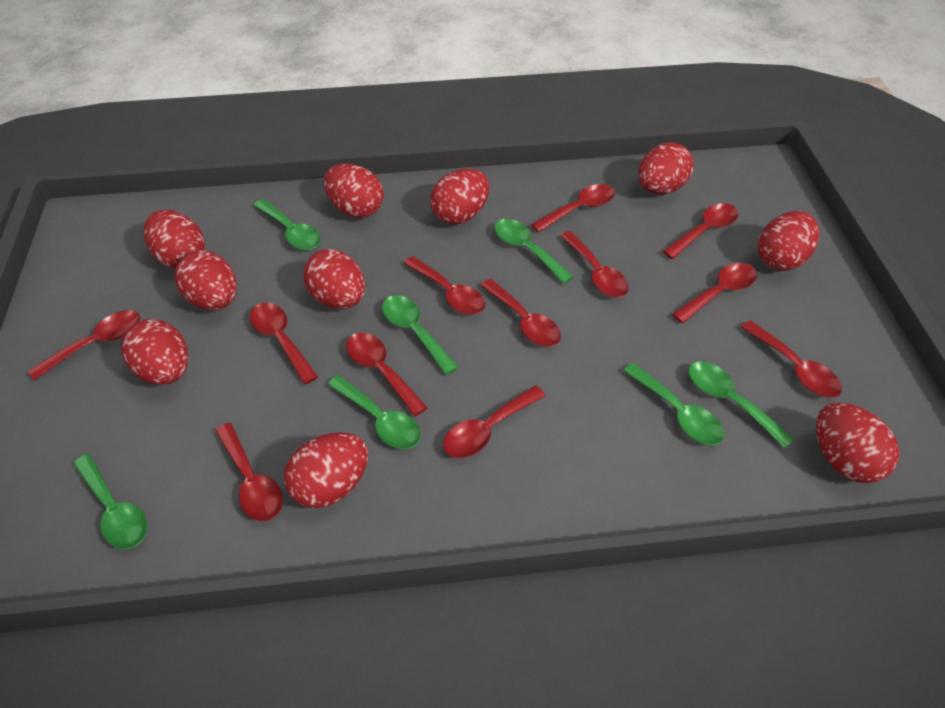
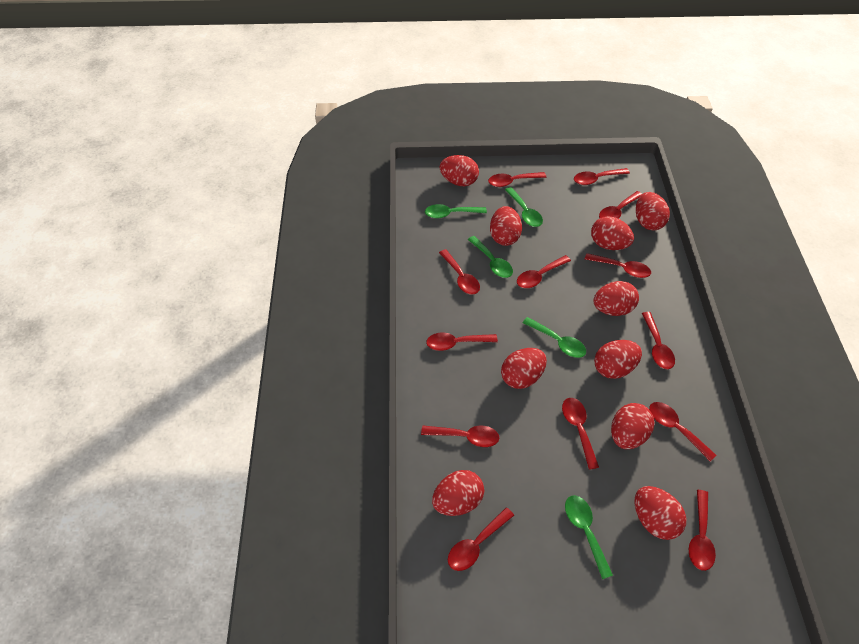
green spoon: 7 -> 5
red spoon: 12 -> 13

